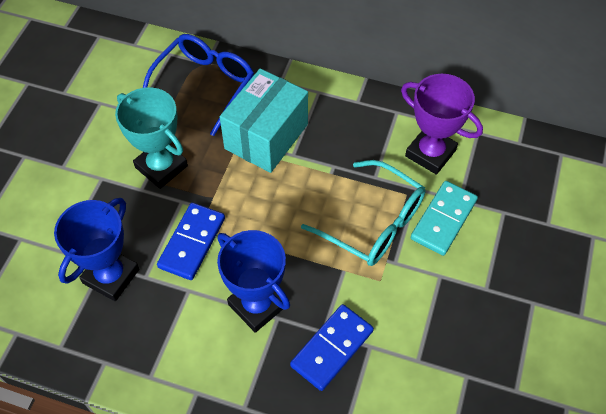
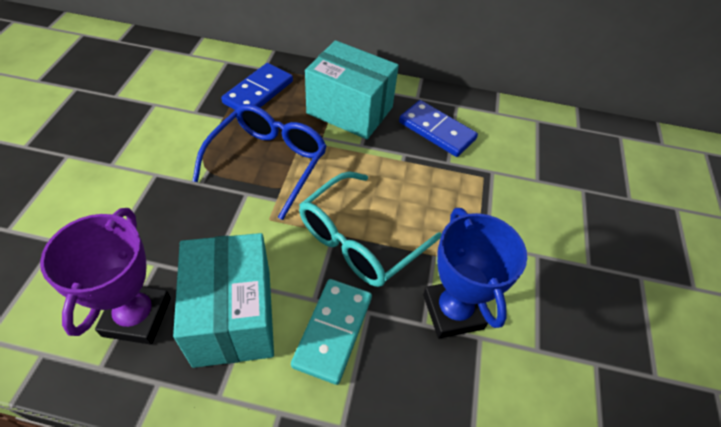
blue trophy: 2 -> 1
turquoise box: 1 -> 2
turquoise trophy: 1 -> 0

